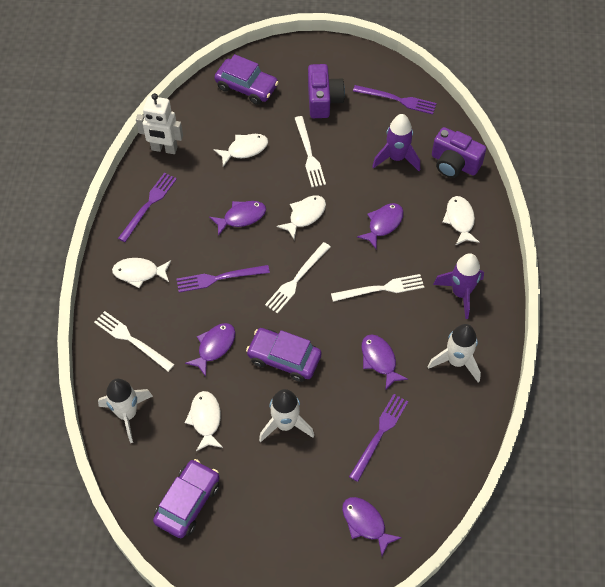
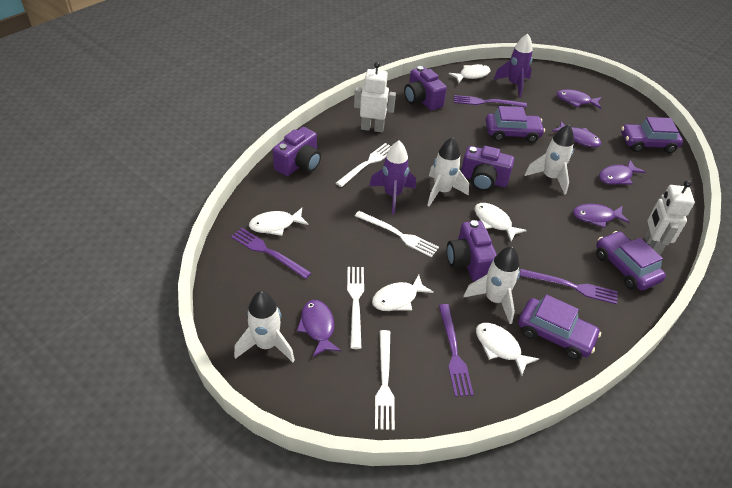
purple camera: 2 -> 4
purple car: 3 -> 4
white robot: 1 -> 2
white rocket: 3 -> 4

